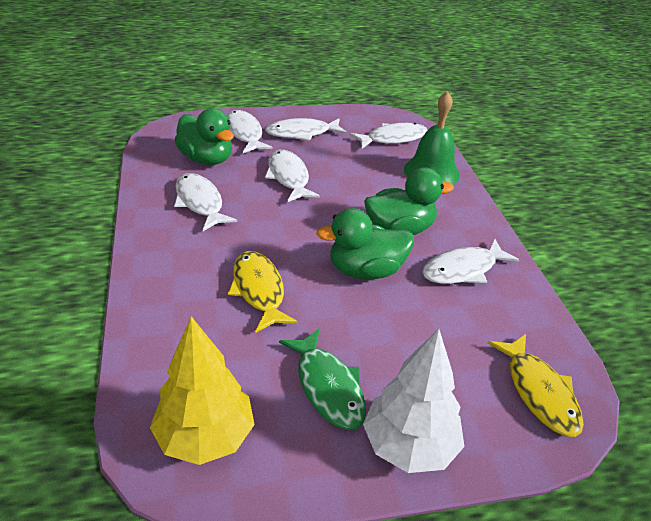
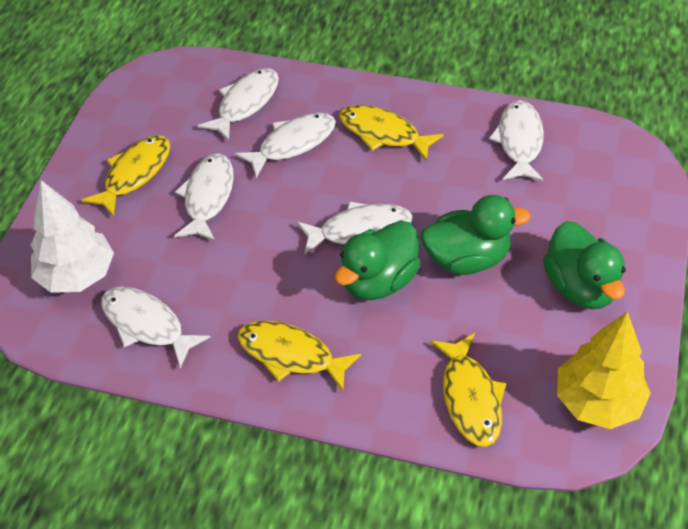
green bell: 1 -> 0
green fish: 1 -> 0
yellow fish: 2 -> 4

